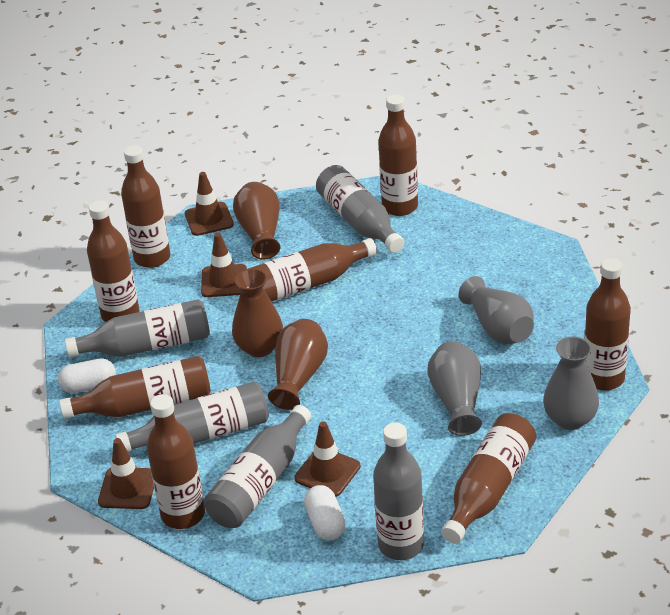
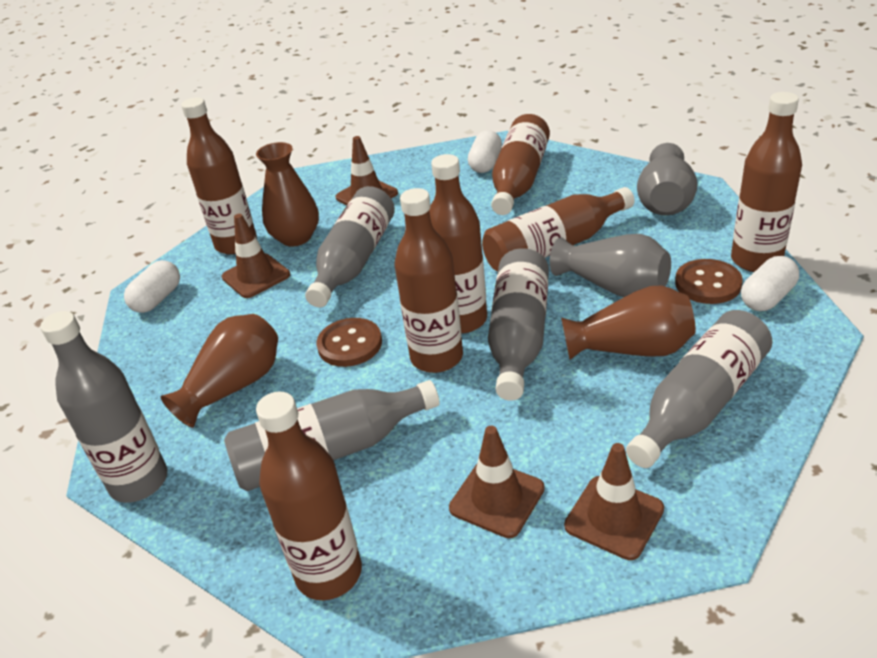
brown bottle: 8 -> 7
brown button: 0 -> 2
grey vase: 3 -> 2
white capsule: 2 -> 3

